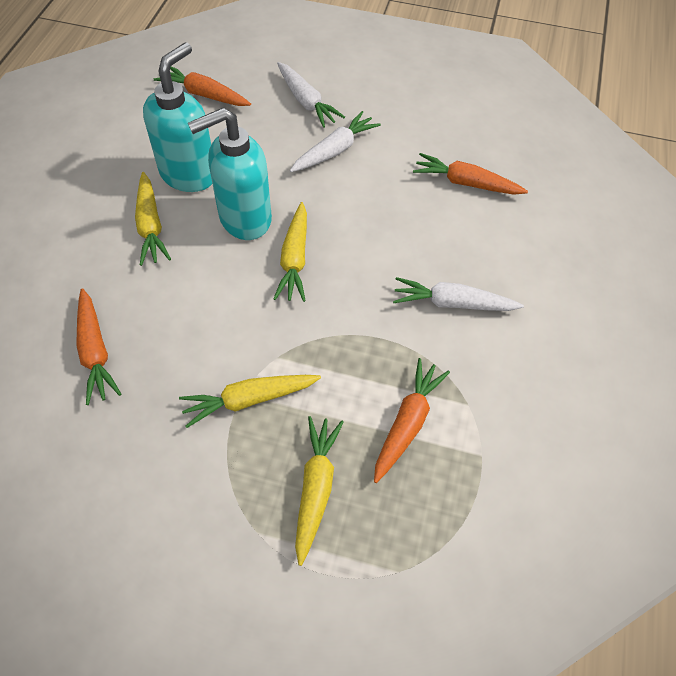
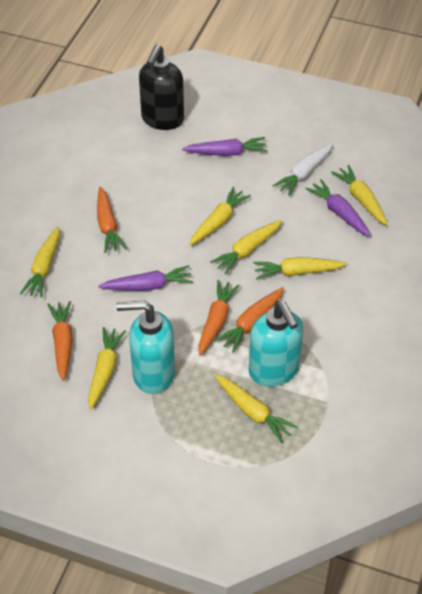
black soap dispenser: 0 -> 1
purple carrot: 0 -> 3
white carrot: 3 -> 1
yellow carrot: 4 -> 7

